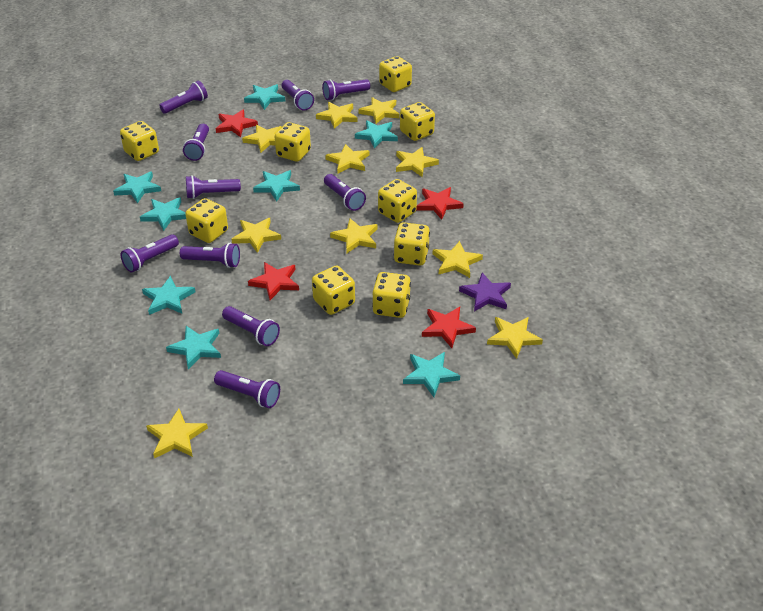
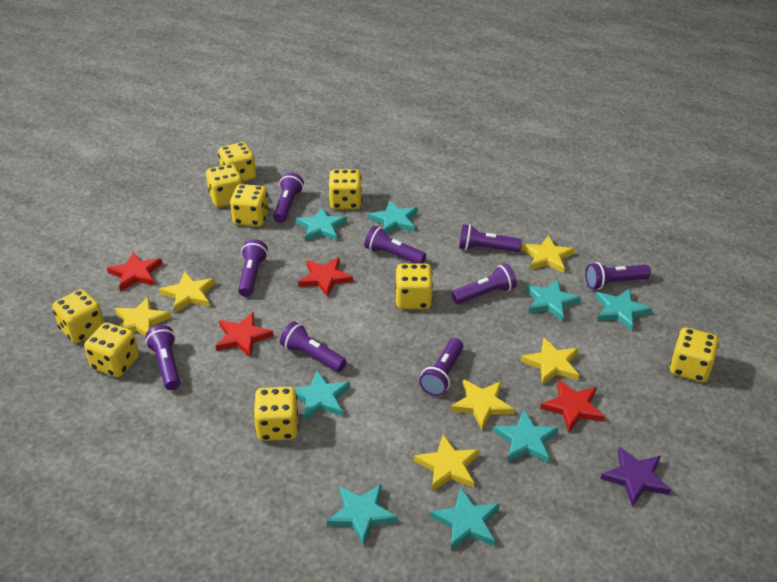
purple flashlight: 10 -> 9
yellow star: 10 -> 6

